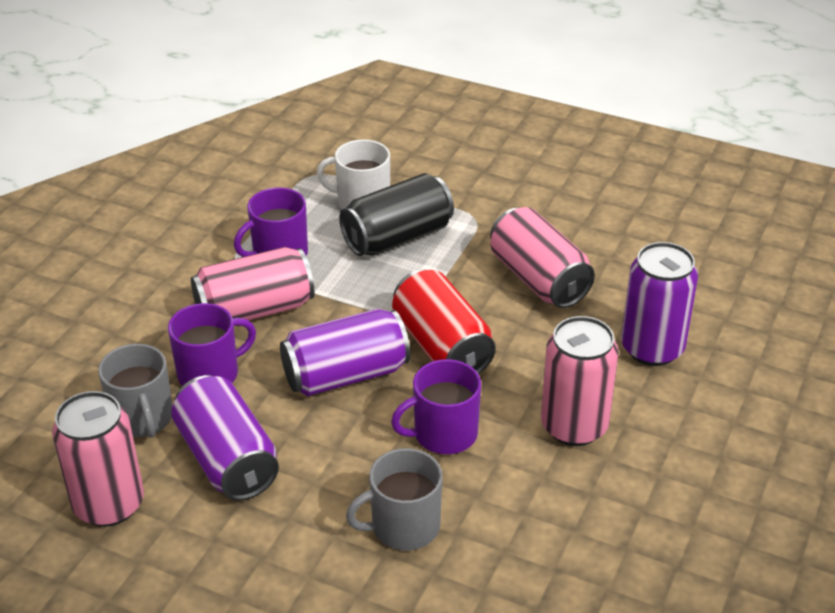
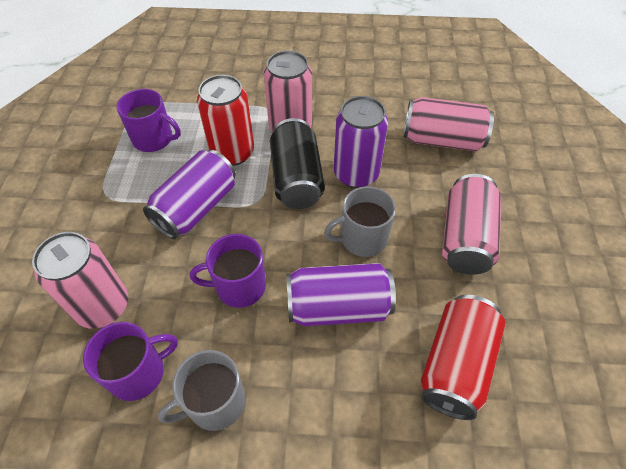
red can: 1 -> 2
white mug: 1 -> 0

